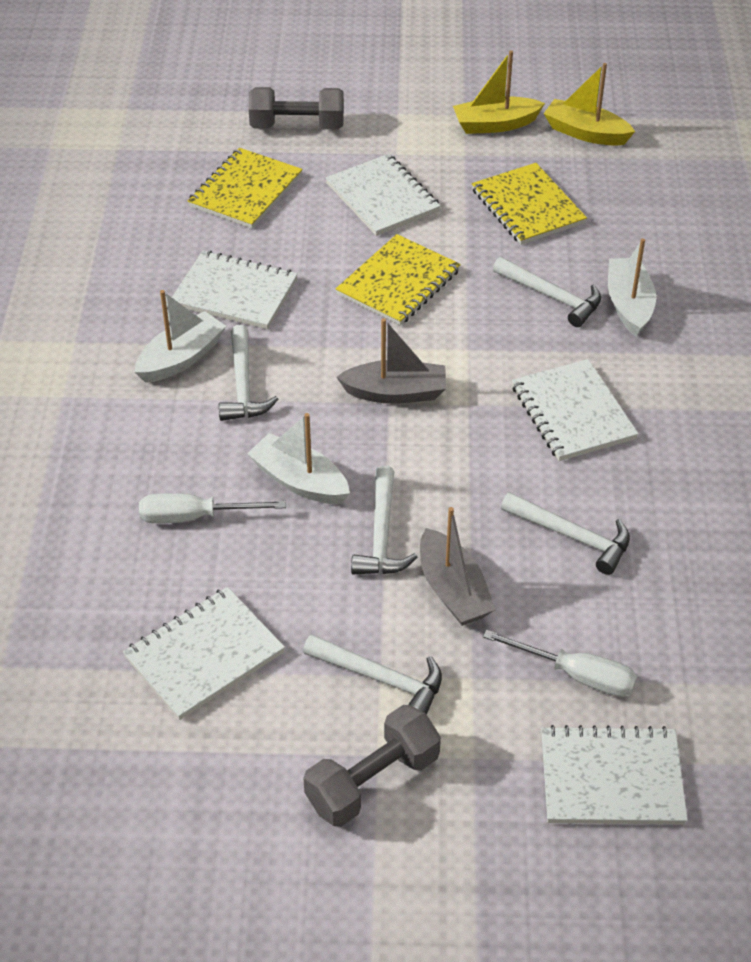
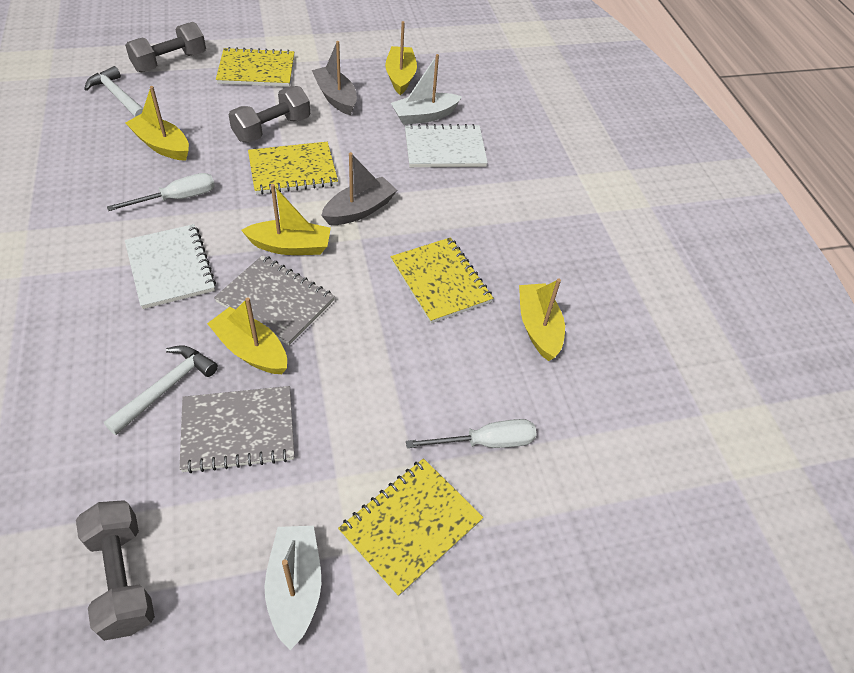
grey dumbbell: 2 -> 3
grey notebook: 0 -> 2
white boat: 3 -> 2
white hammer: 5 -> 2
white notebook: 5 -> 2
yellow boat: 2 -> 5
yellow notebook: 3 -> 4

